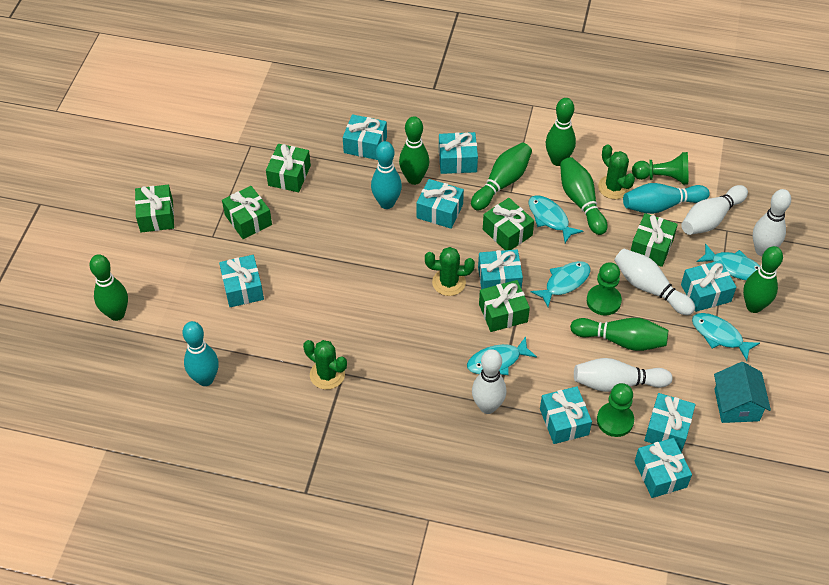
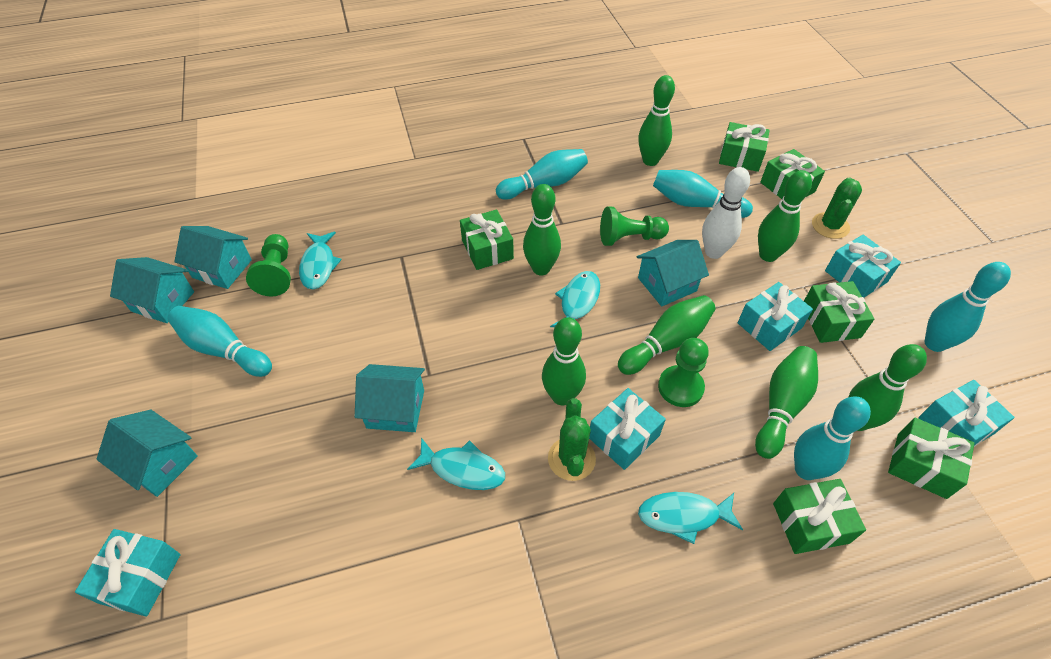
green cactus: 3 -> 2
turquoise bowling pin: 3 -> 5
turquoise fish: 5 -> 4
turquoise gift: 9 -> 5
turquoise house: 1 -> 5
white bowling pin: 5 -> 1

